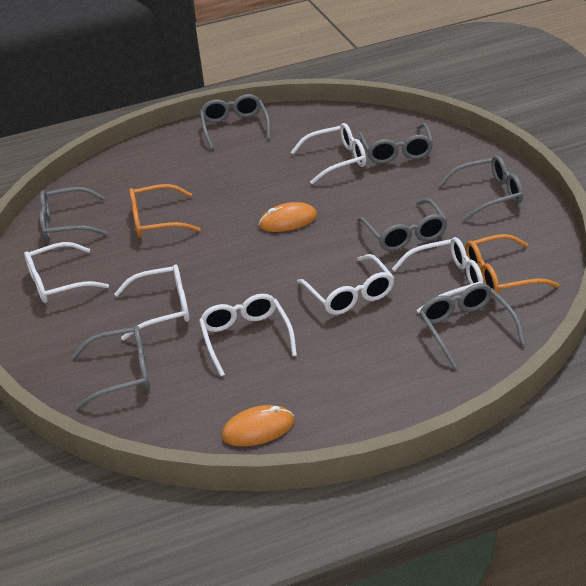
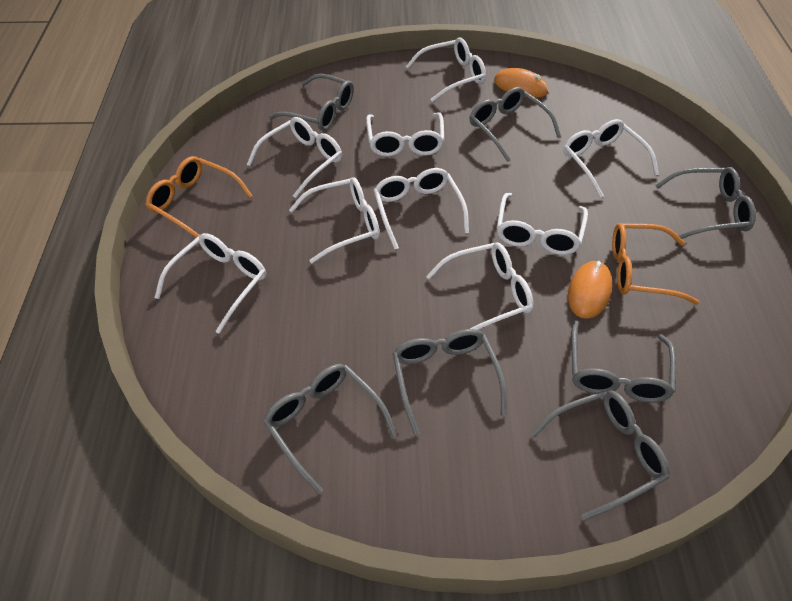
white glasses: 6 -> 9

